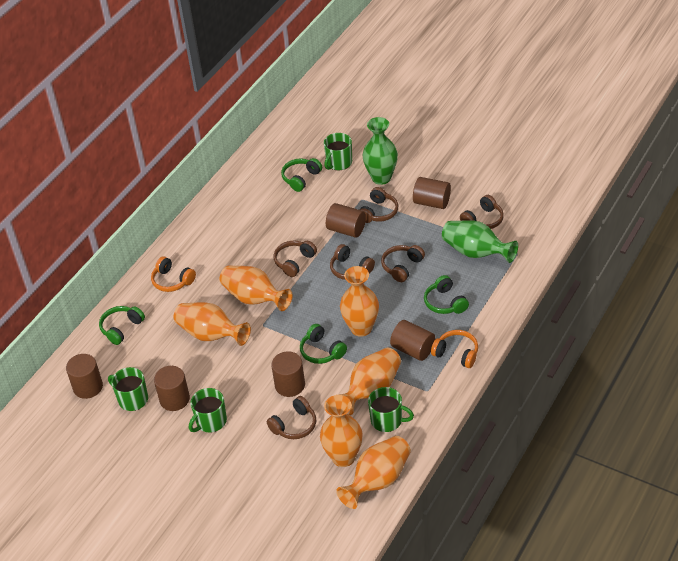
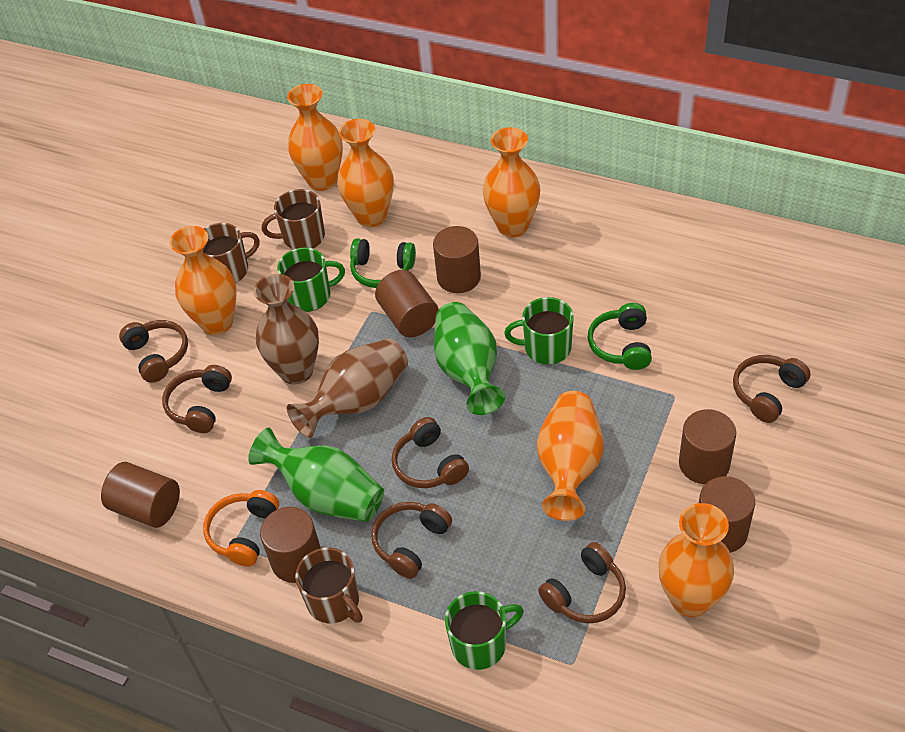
brown mug: 0 -> 3
brown vase: 0 -> 2
green headphones: 4 -> 2
green mug: 4 -> 3
orange headphones: 2 -> 1

